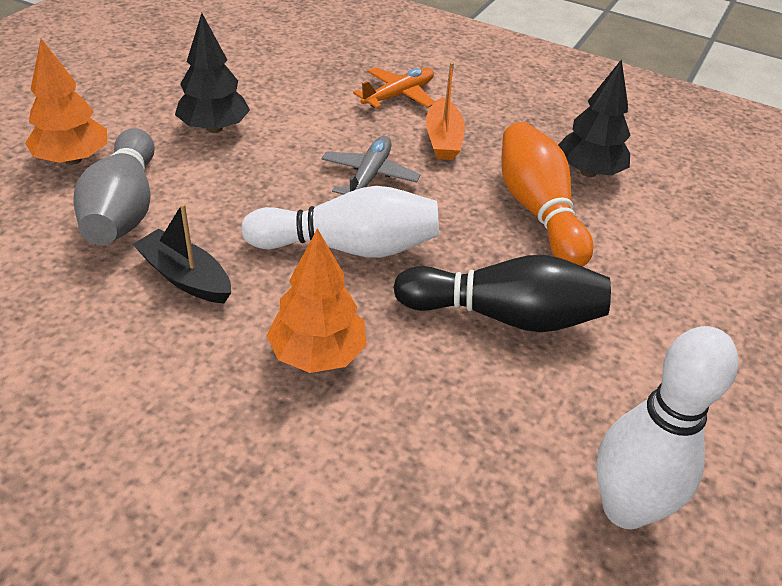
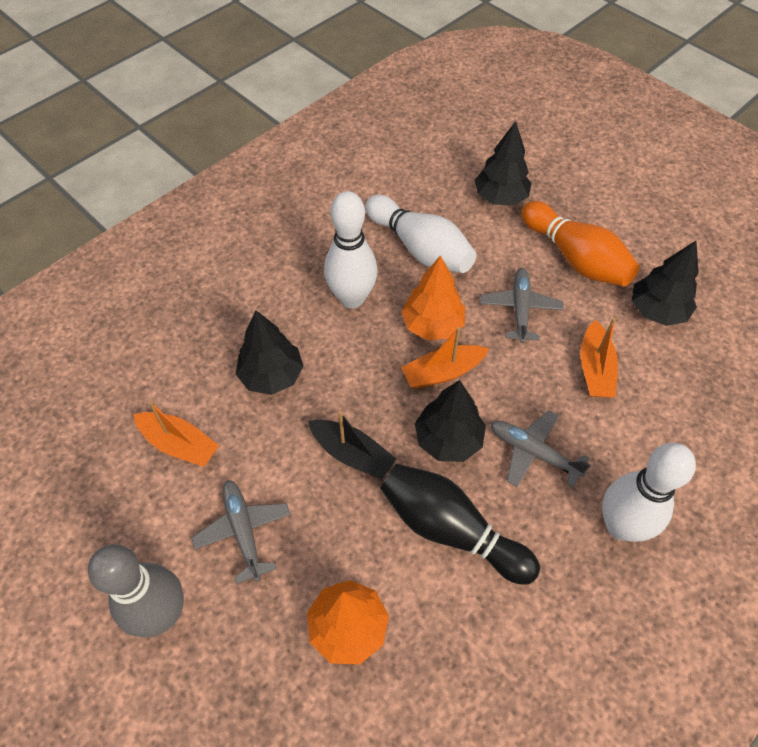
black tree: 2 -> 4
grey plane: 1 -> 3
orange boat: 1 -> 3
orange plane: 1 -> 0
white bowling pin: 2 -> 3

